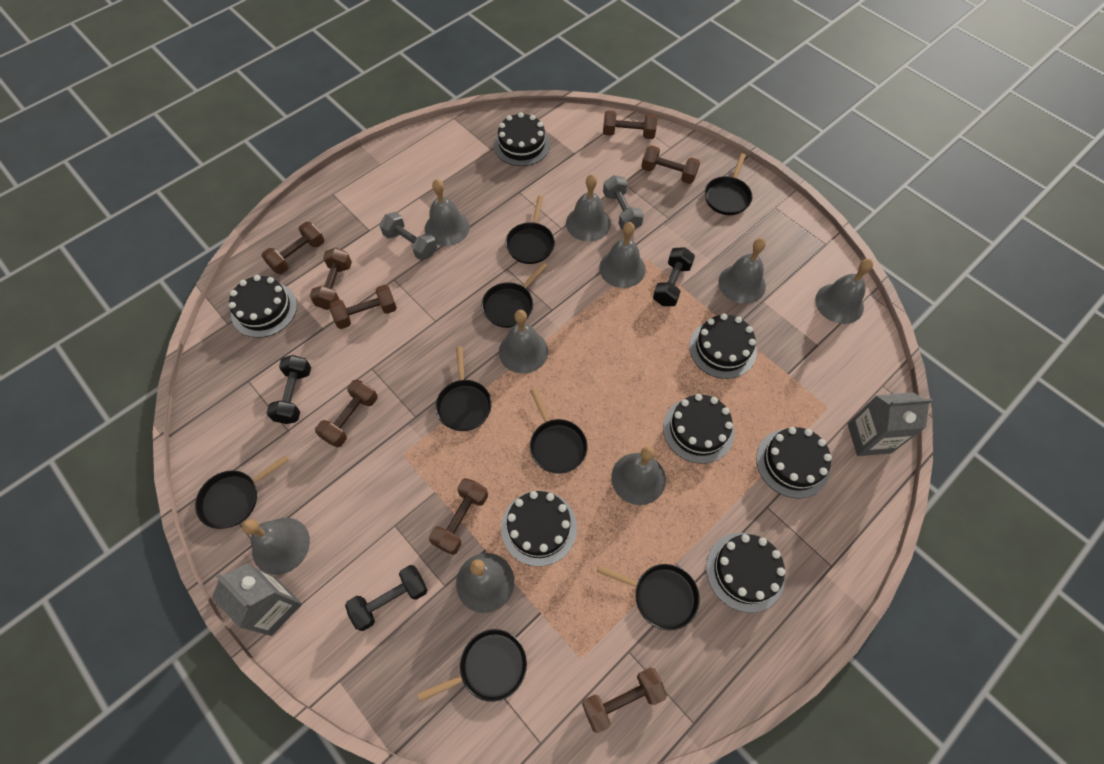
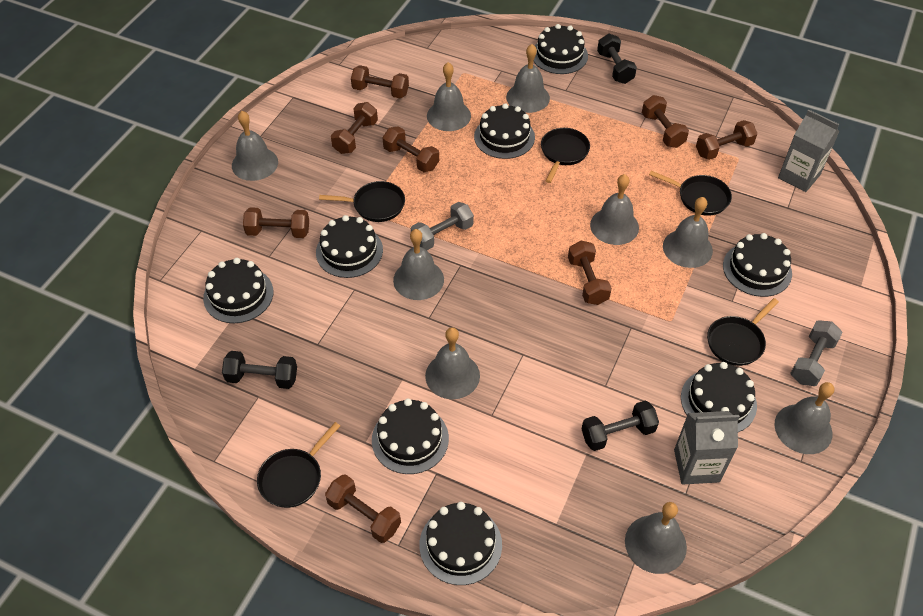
black cake: 7 -> 8
black pan: 8 -> 5

